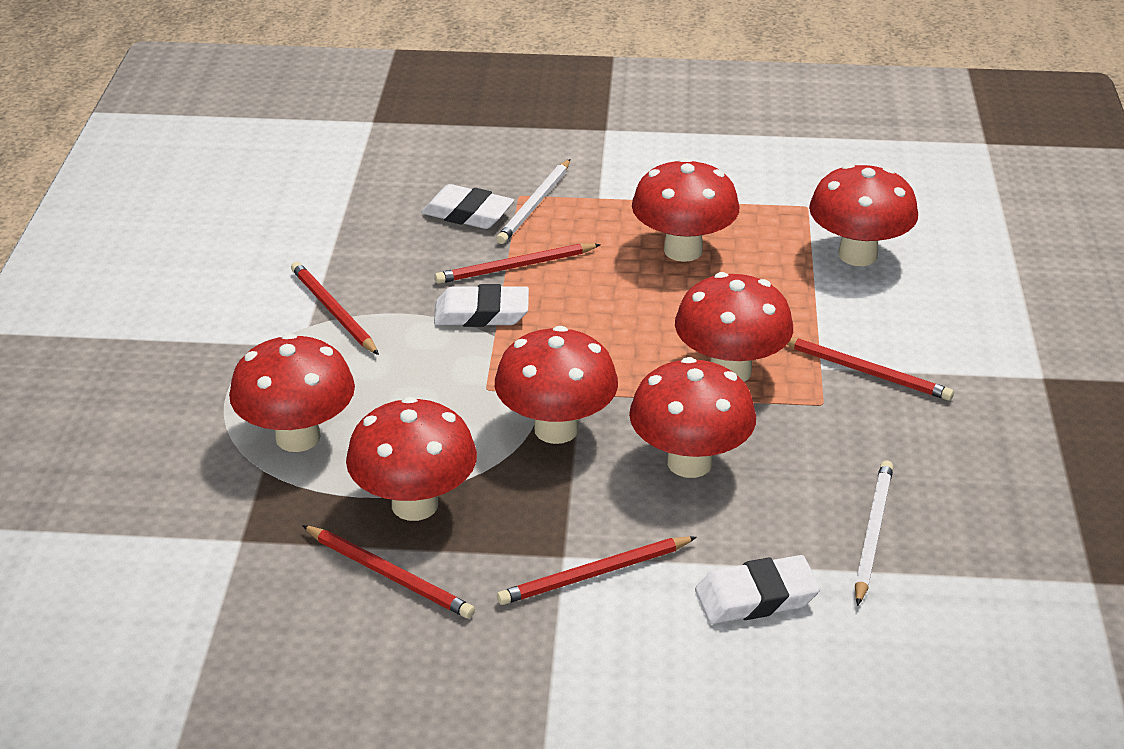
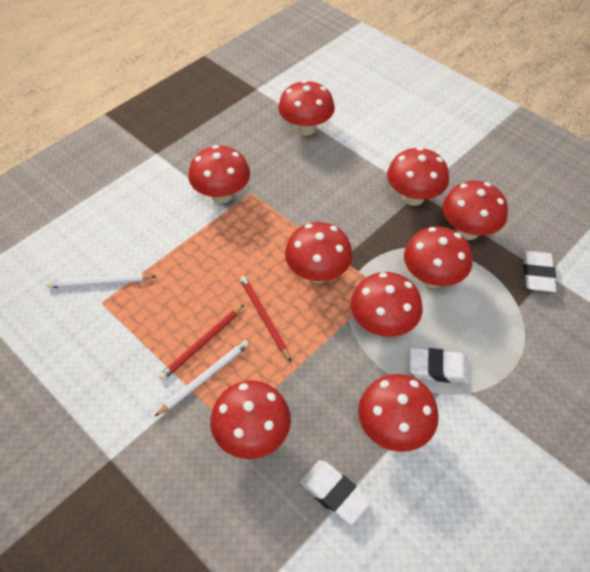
red mushroom: 7 -> 9
red pencil: 5 -> 2

